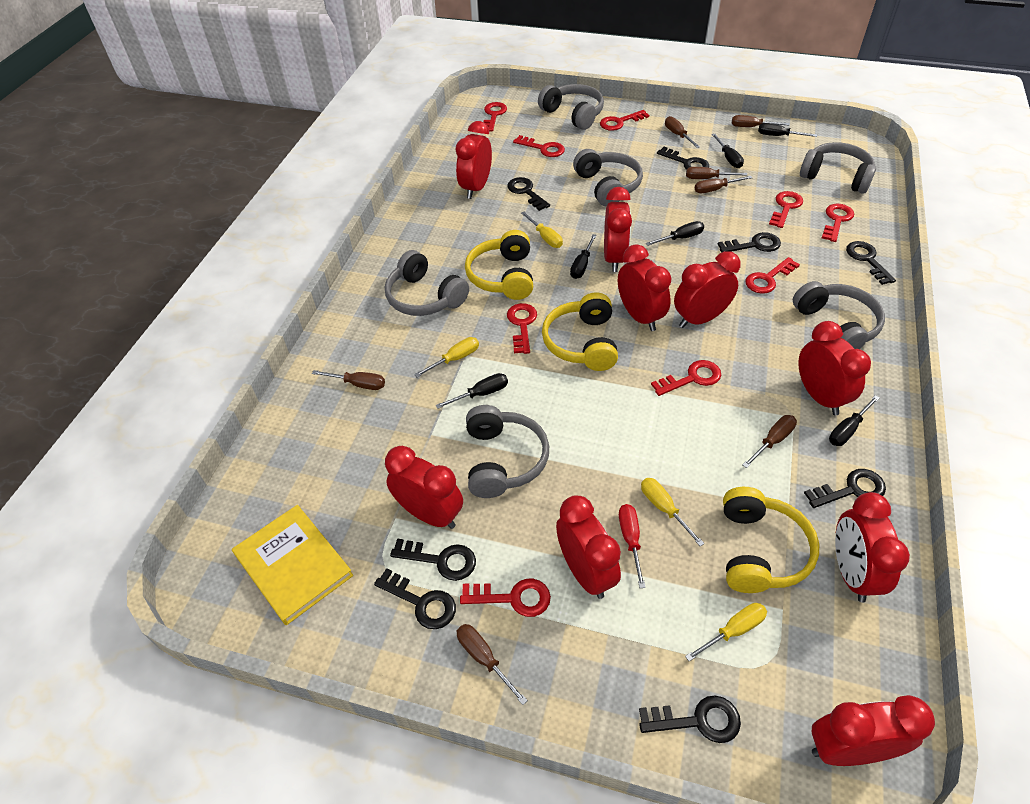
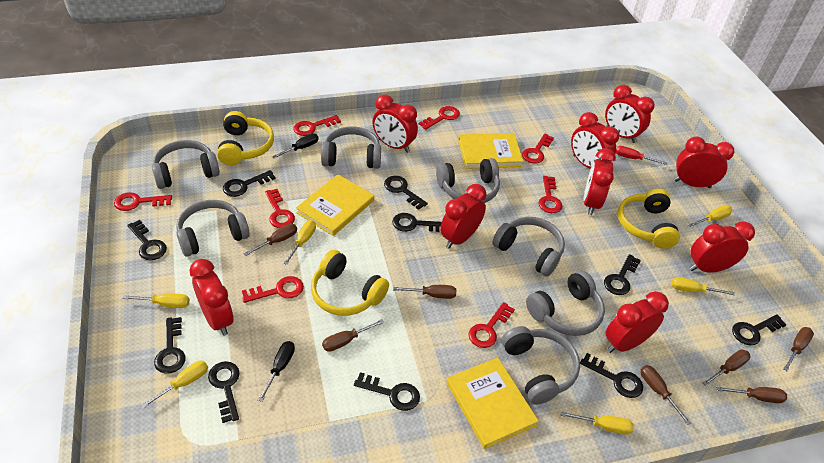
black key: 8 -> 10
black screwdriver: 6 -> 2
grey headphones: 6 -> 7
red key: 9 -> 8
yellow book: 1 -> 3
yellow screwdriver: 4 -> 6

